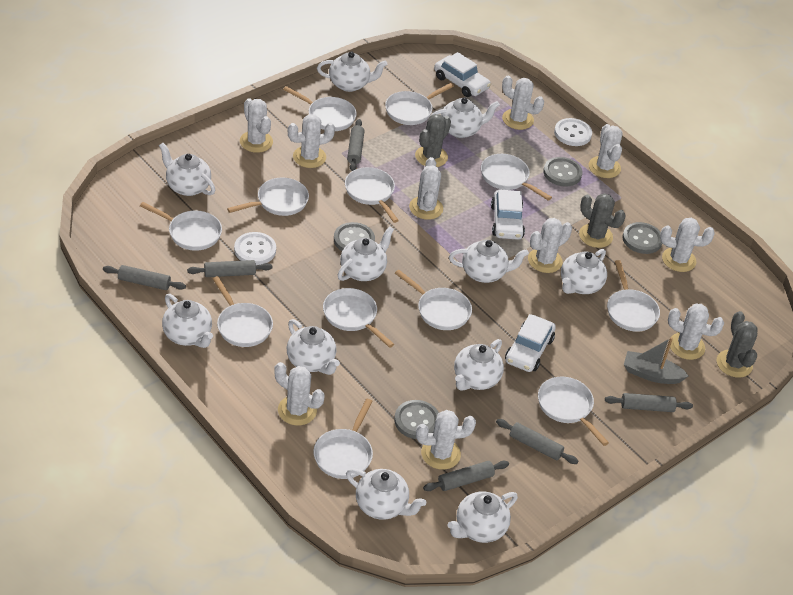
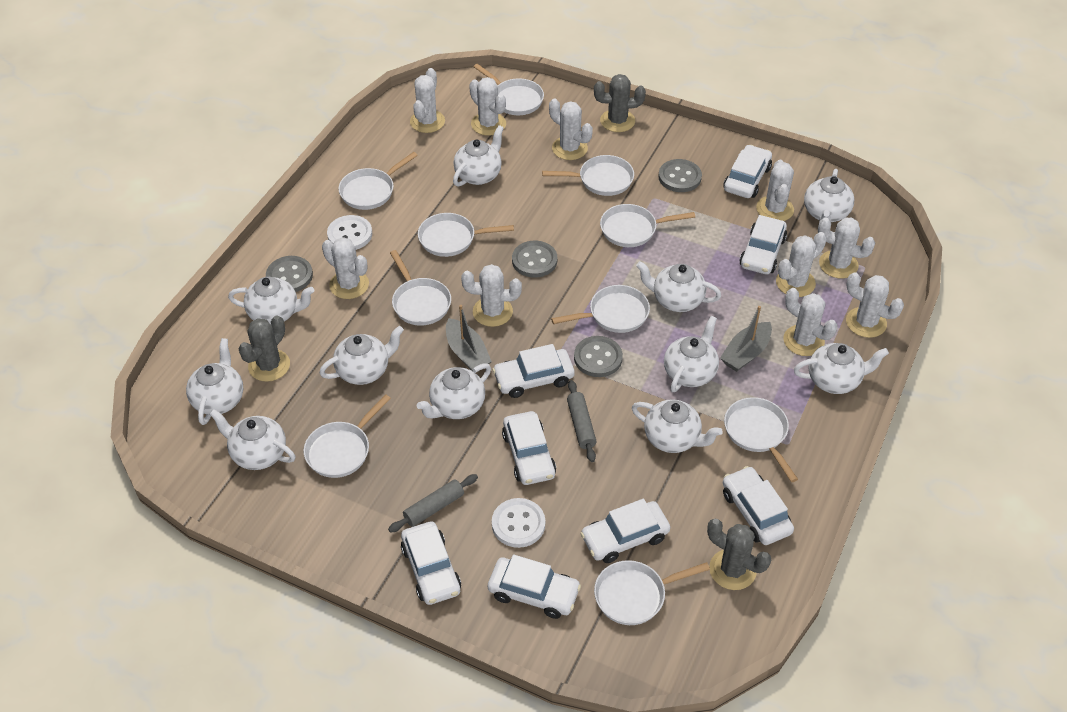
grey boat: 1 -> 2
grey rolling pin: 6 -> 2
white car: 3 -> 8
white pan: 12 -> 10

